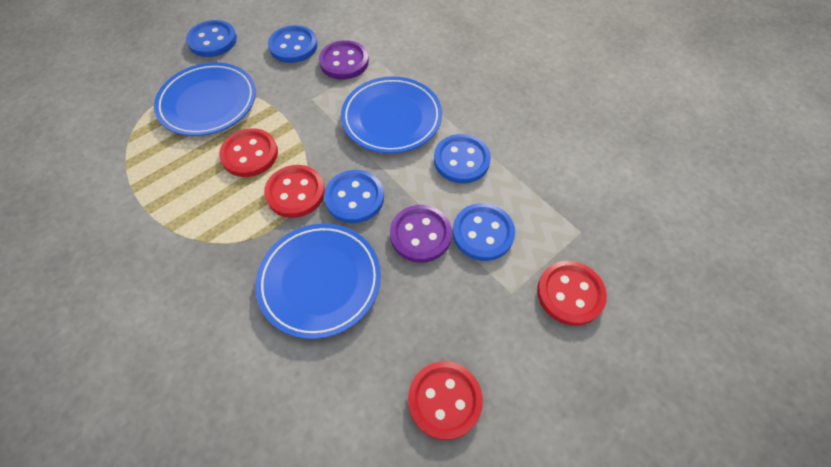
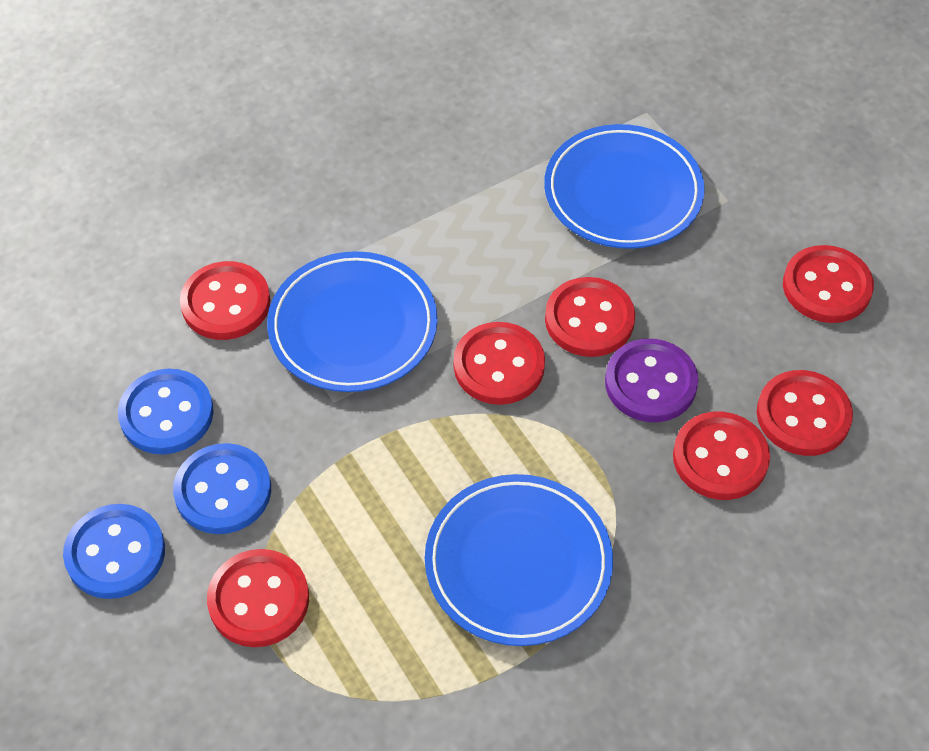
blue button: 5 -> 3
purple button: 2 -> 1
red button: 4 -> 7

